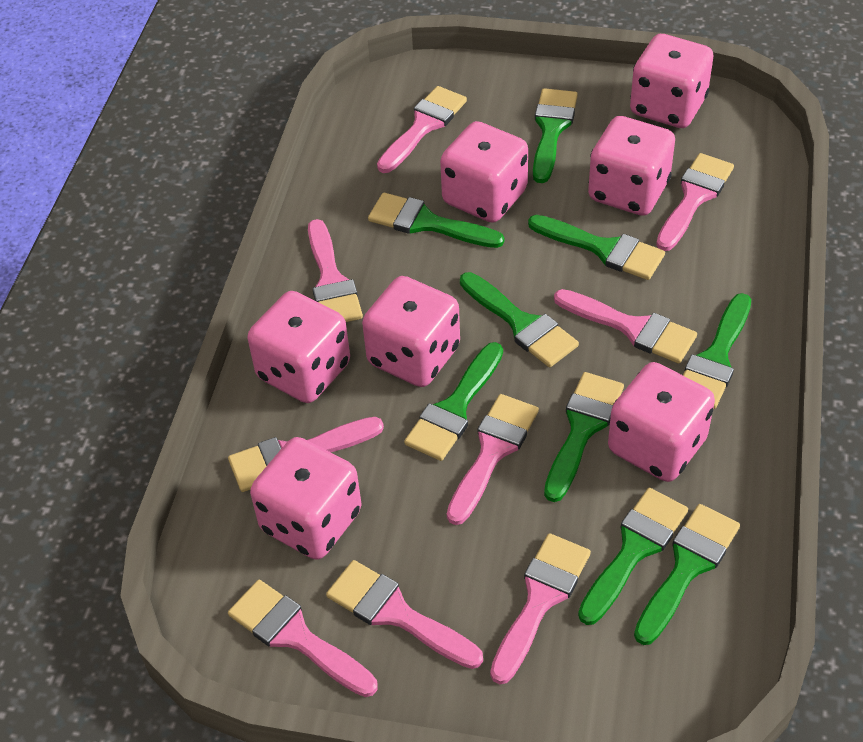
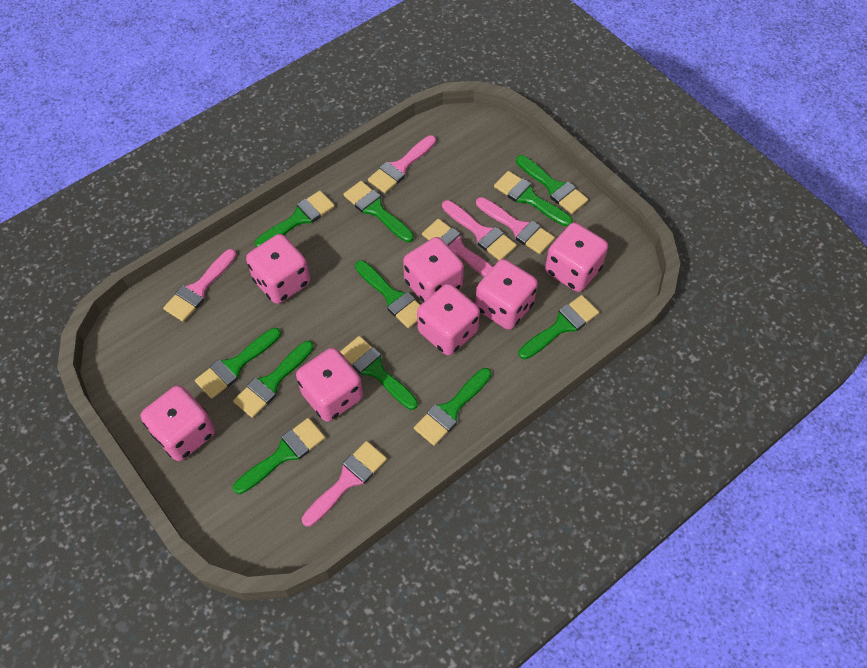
green brush: 9 -> 11
pink brush: 9 -> 6

